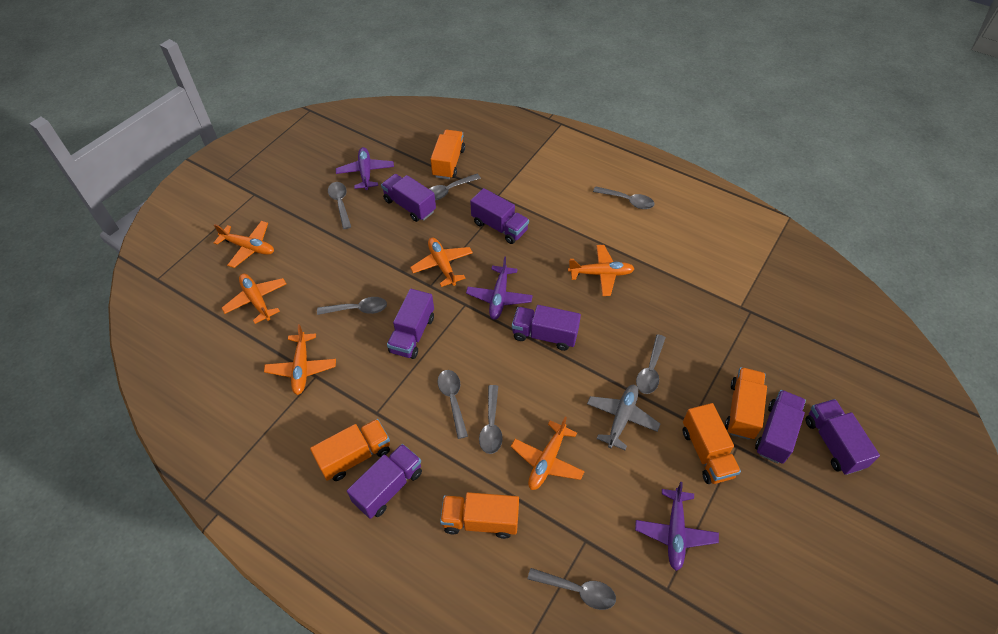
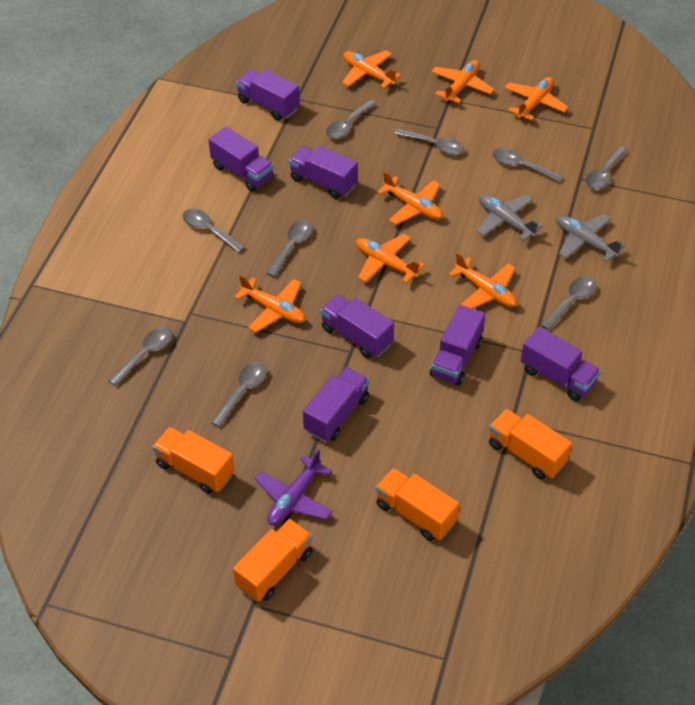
grey plane: 1 -> 2
grey spoon: 8 -> 9
orange plane: 6 -> 7
orange truck: 5 -> 4
purple plane: 3 -> 1

